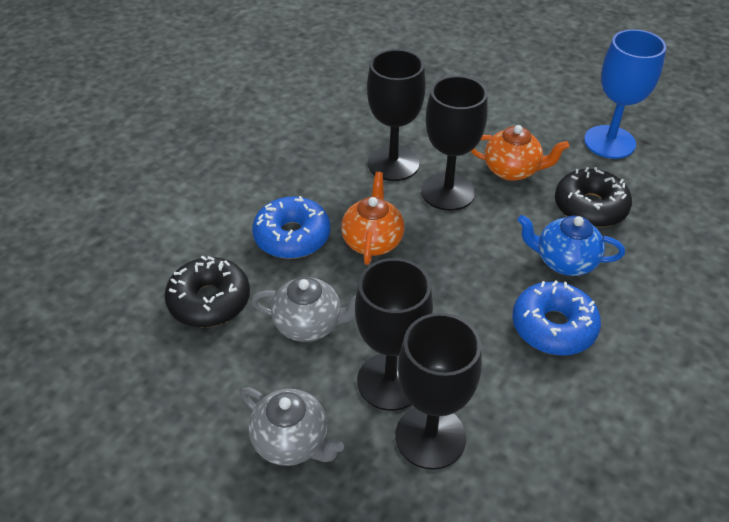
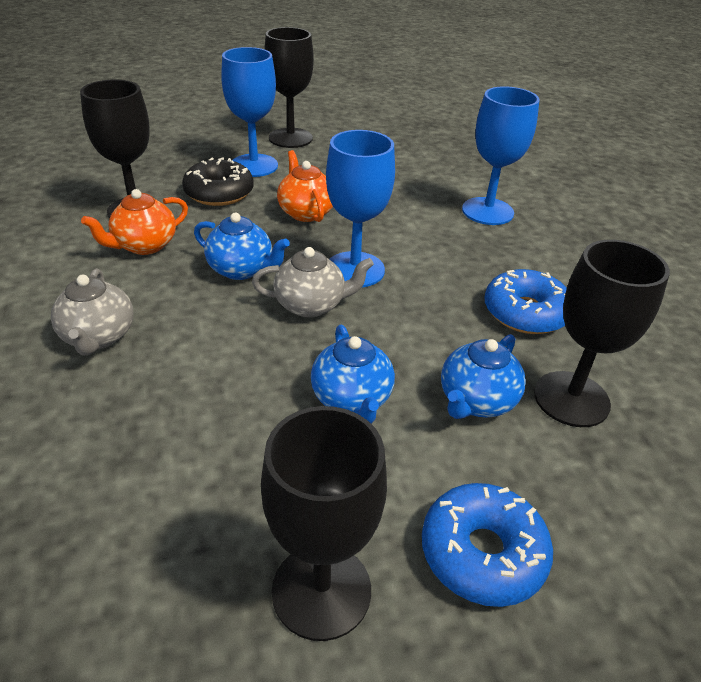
black donut: 2 -> 1
blue goblet: 1 -> 3
blue teapot: 1 -> 3

